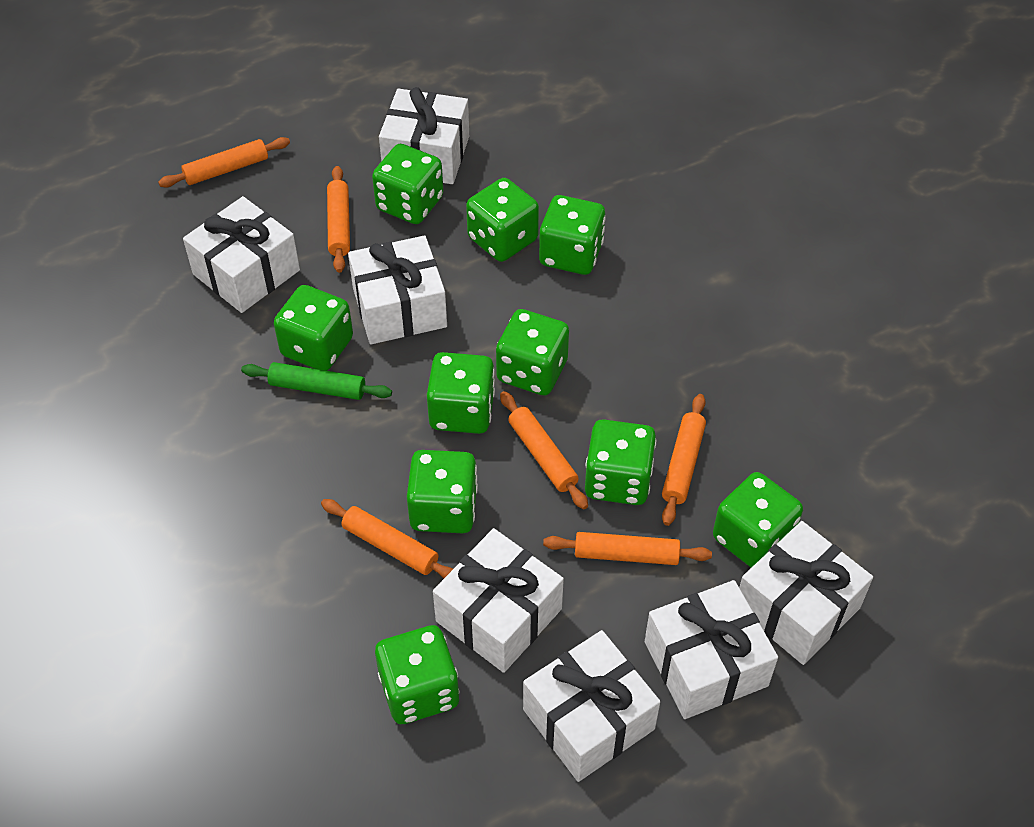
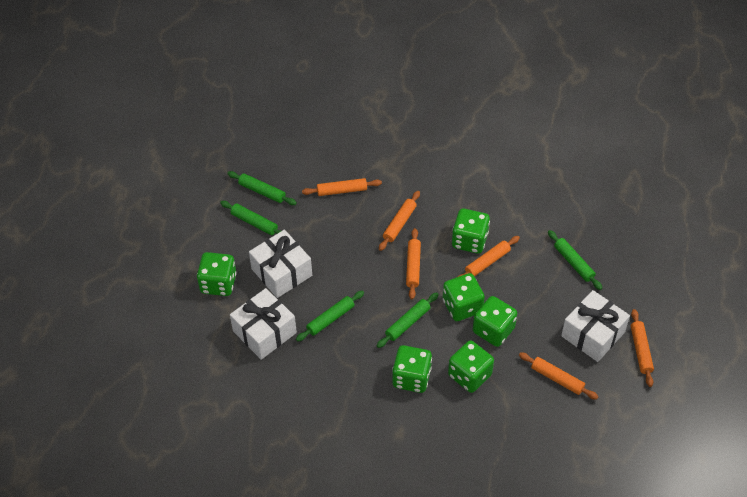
green dice: 10 -> 6
green rolling pin: 1 -> 5
white gift: 7 -> 3

